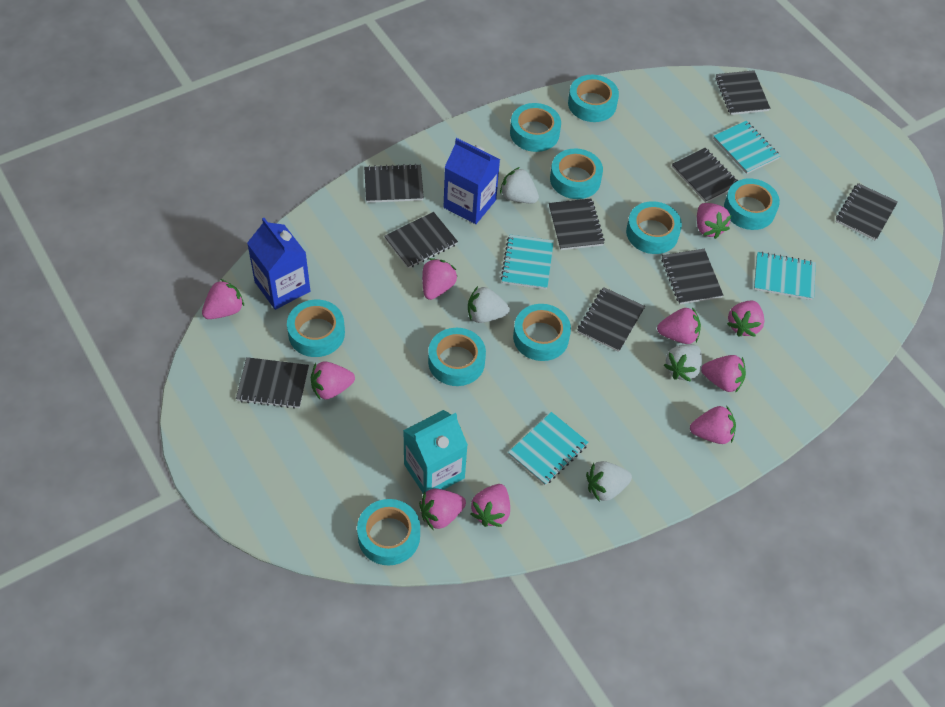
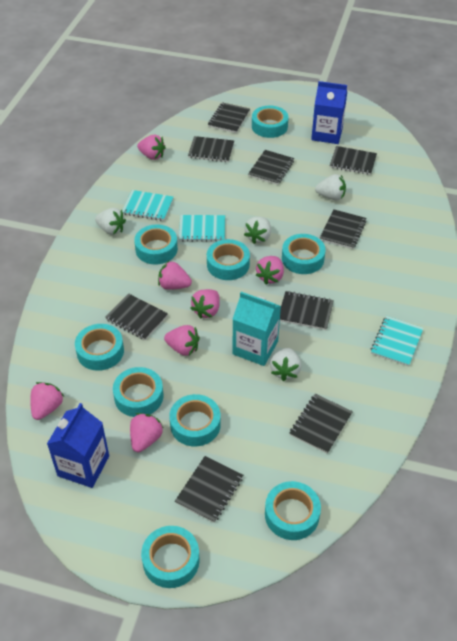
pink strawberry: 10 -> 7
turquoise notebook: 4 -> 3

